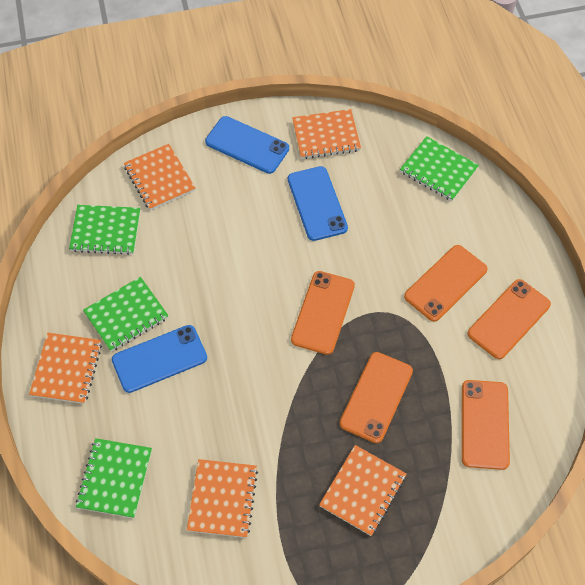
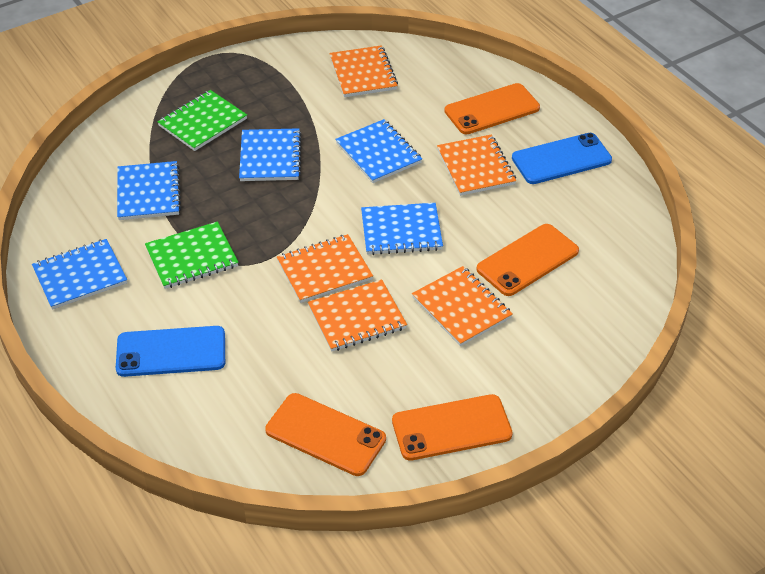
blue notebook: 0 -> 5
blue phone: 3 -> 2
green notebook: 4 -> 2
orange phone: 5 -> 4

